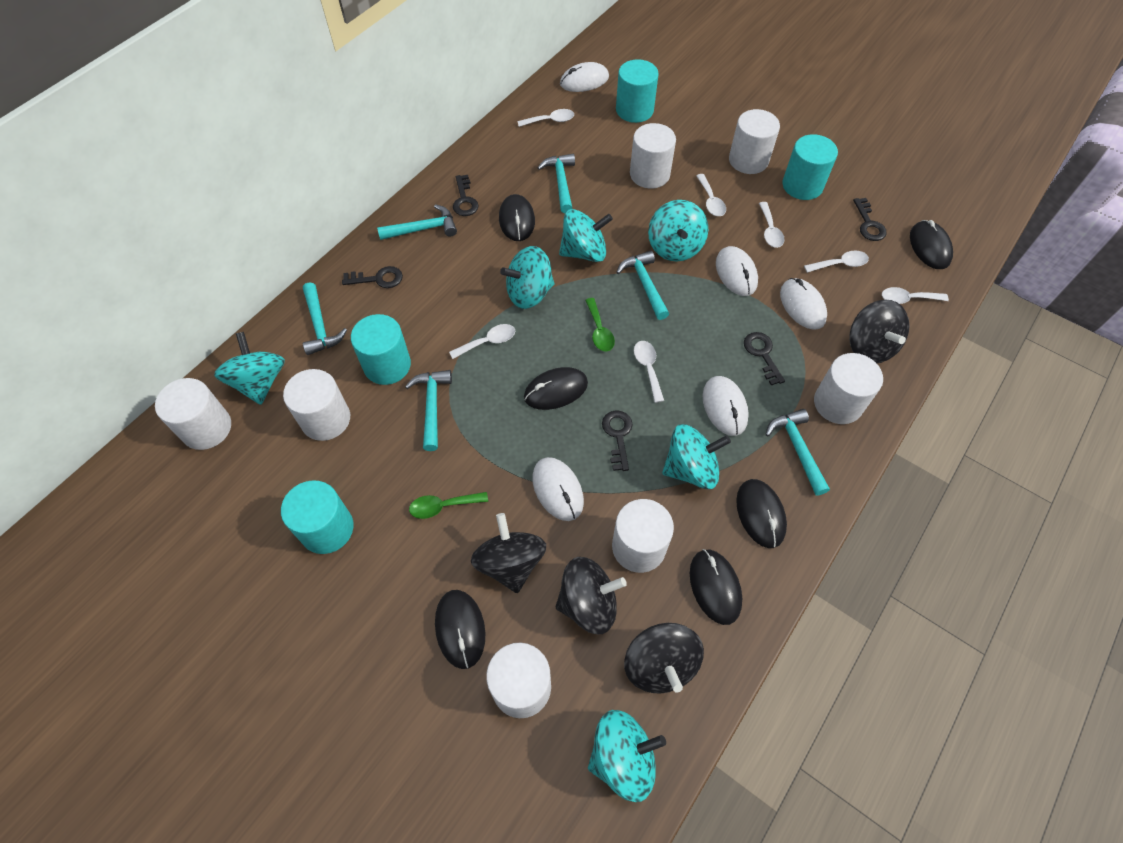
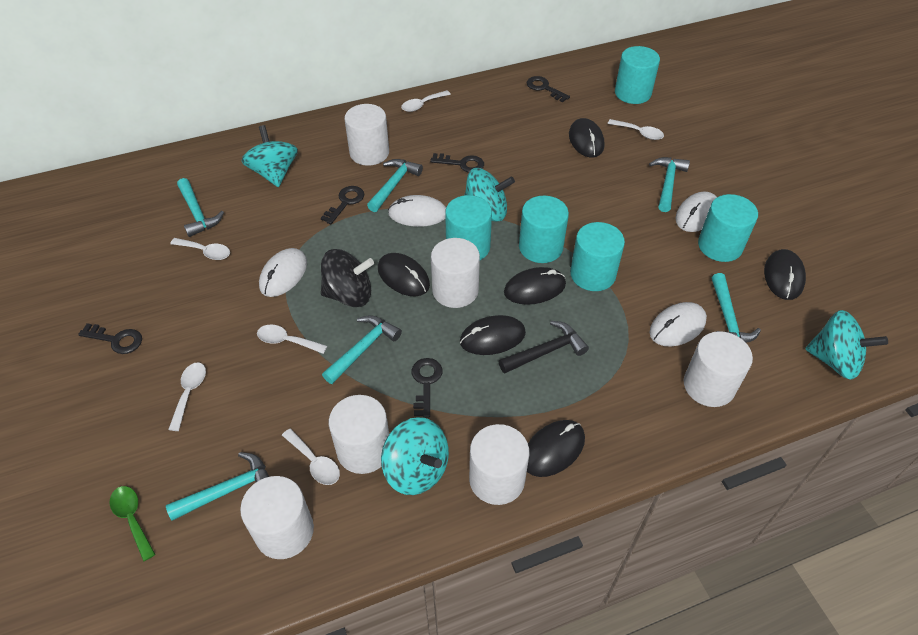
black hammer: 0 -> 1
black spinning top: 4 -> 1
green spoon: 2 -> 1
turquoise cylinder: 4 -> 5
turquoise spinning top: 6 -> 4
white cylinder: 7 -> 6
white mouse: 5 -> 4
white spoon: 7 -> 6

